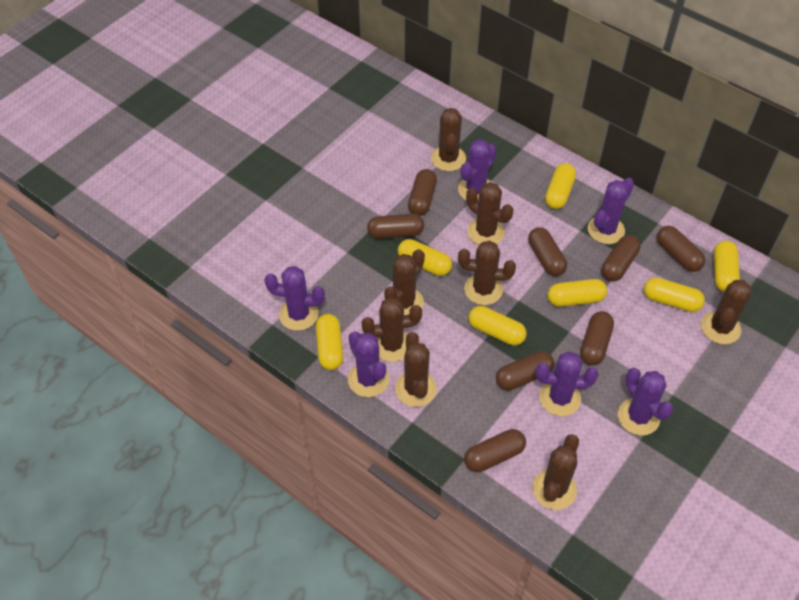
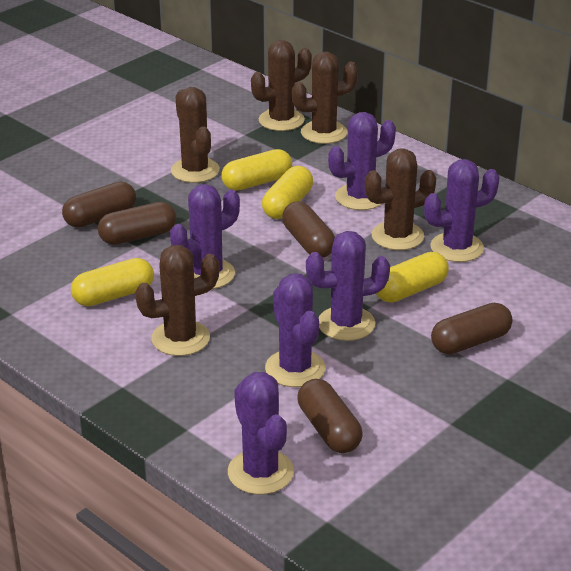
brown cactus: 8 -> 5
brown capsule: 8 -> 5
yellow capsule: 7 -> 4

